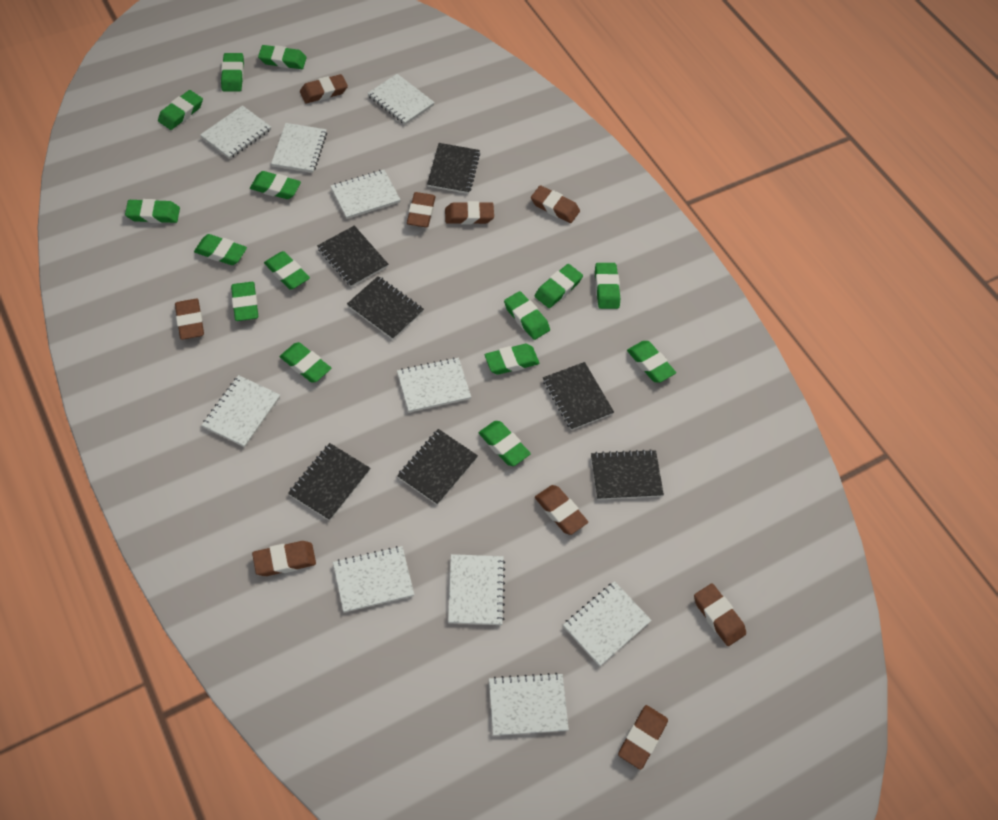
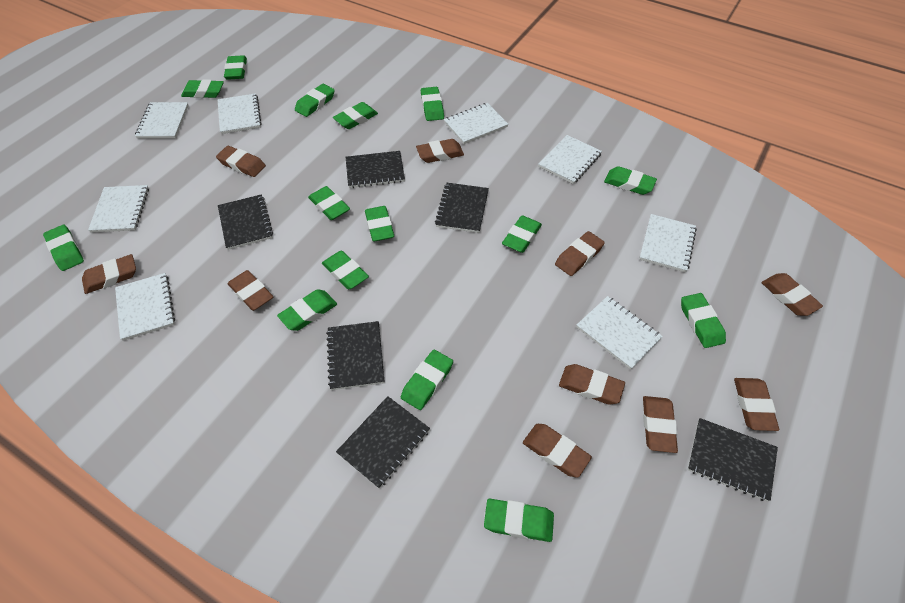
black notebook: 7 -> 6
brown eraser: 9 -> 10
white notebook: 10 -> 8

